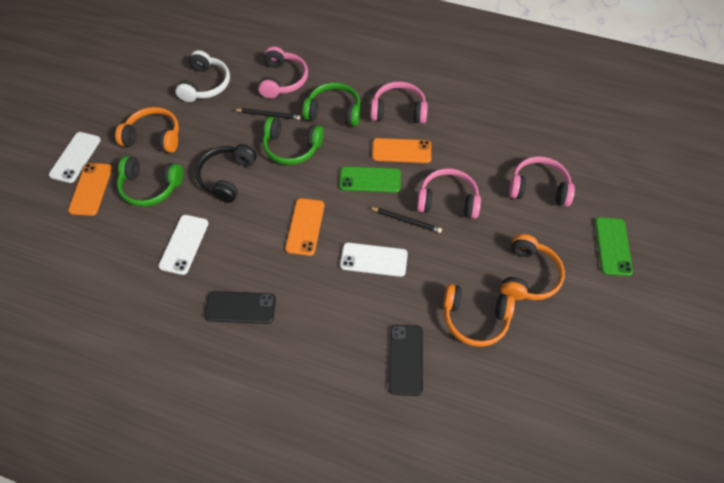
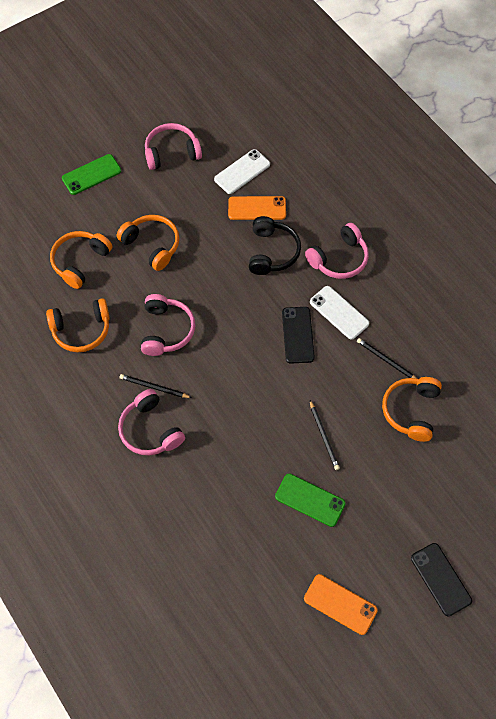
black pencil: 2 -> 3
green headphones: 3 -> 0
orange headphones: 3 -> 4
orange phone: 3 -> 2
white headphones: 1 -> 0
white phone: 3 -> 2

